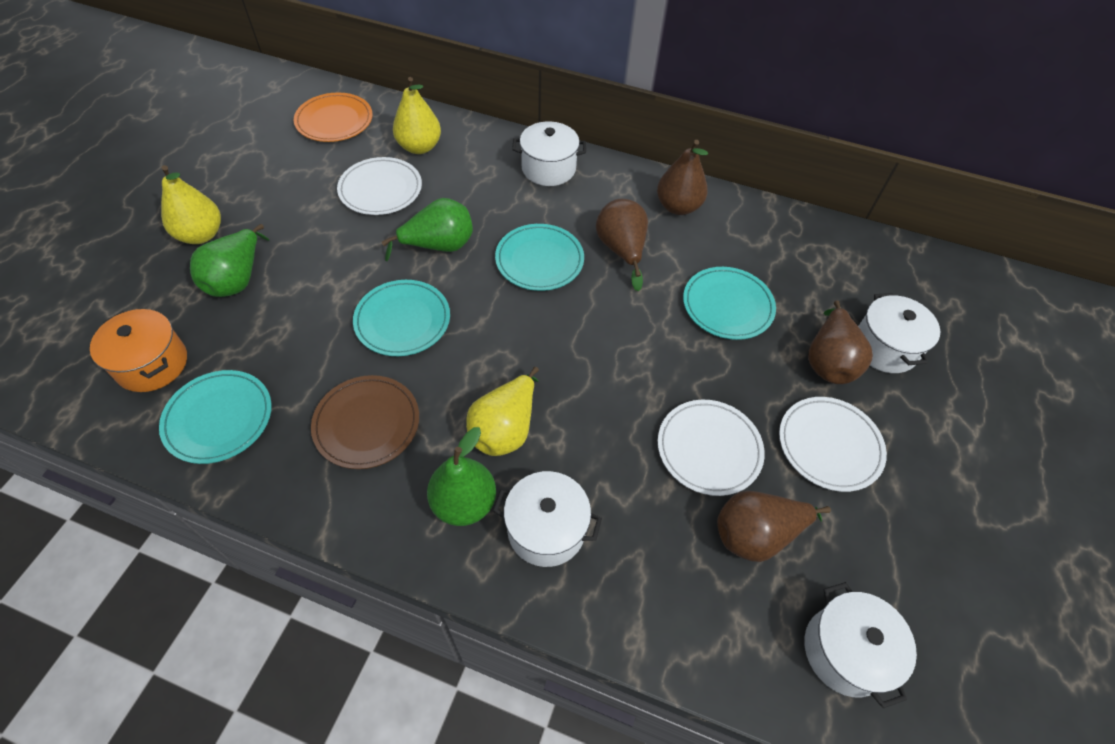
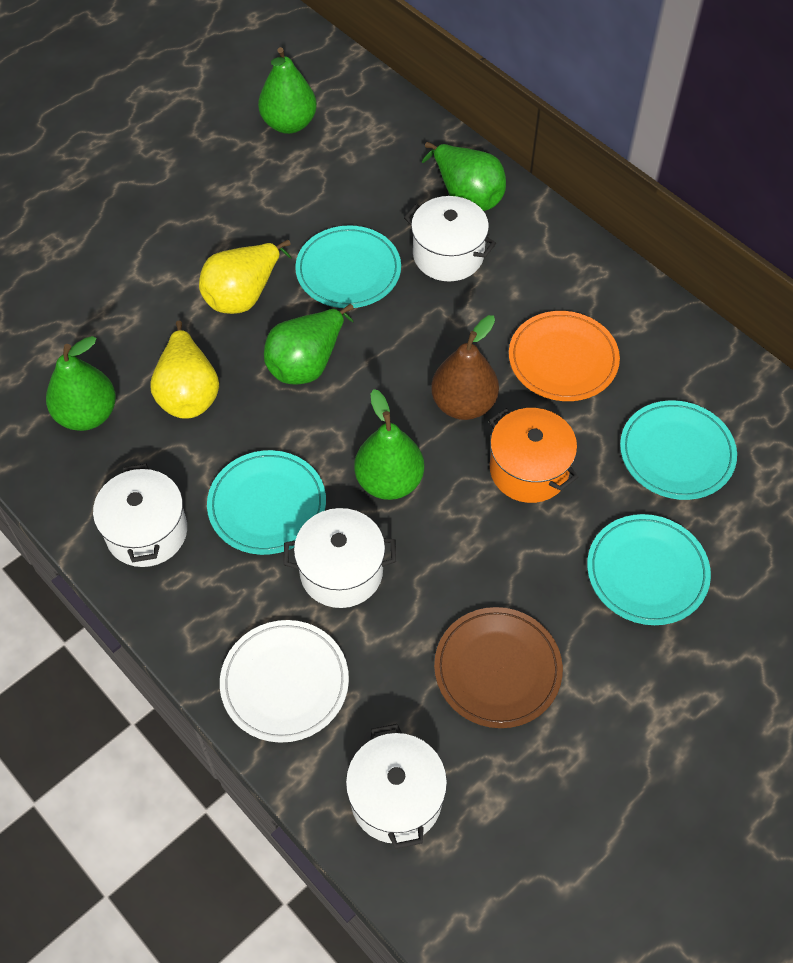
brown pear: 4 -> 1
green pear: 3 -> 5
white plate: 3 -> 1
yellow pear: 3 -> 2

